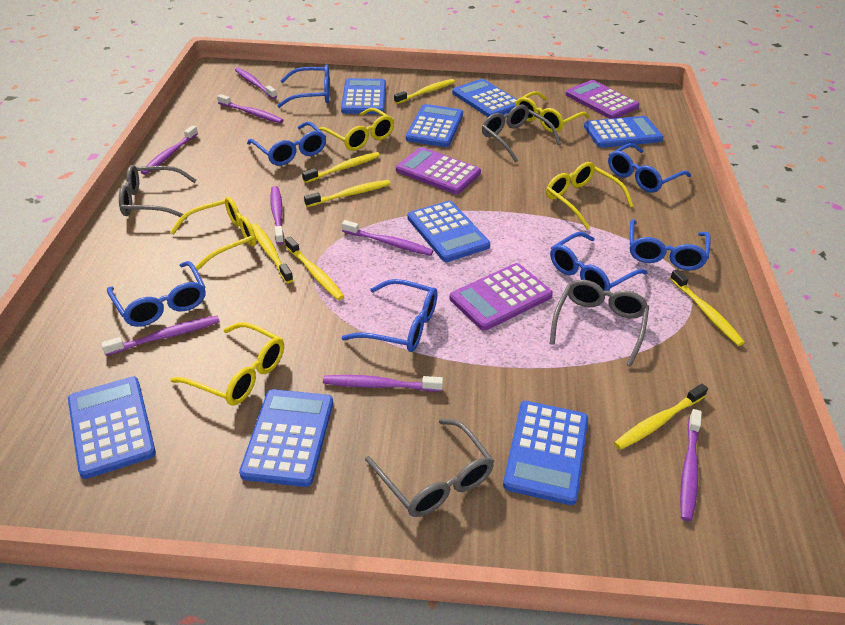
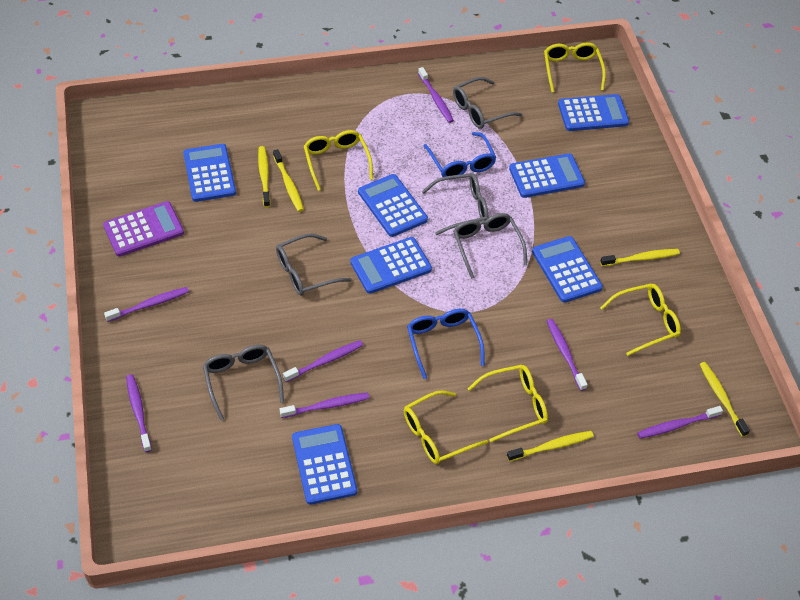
blue calculator: 8 -> 7
blue glasses: 7 -> 2
grey glasses: 4 -> 5
purple calculator: 3 -> 1
purple toothbrush: 8 -> 7
yellow toothbrush: 7 -> 5

